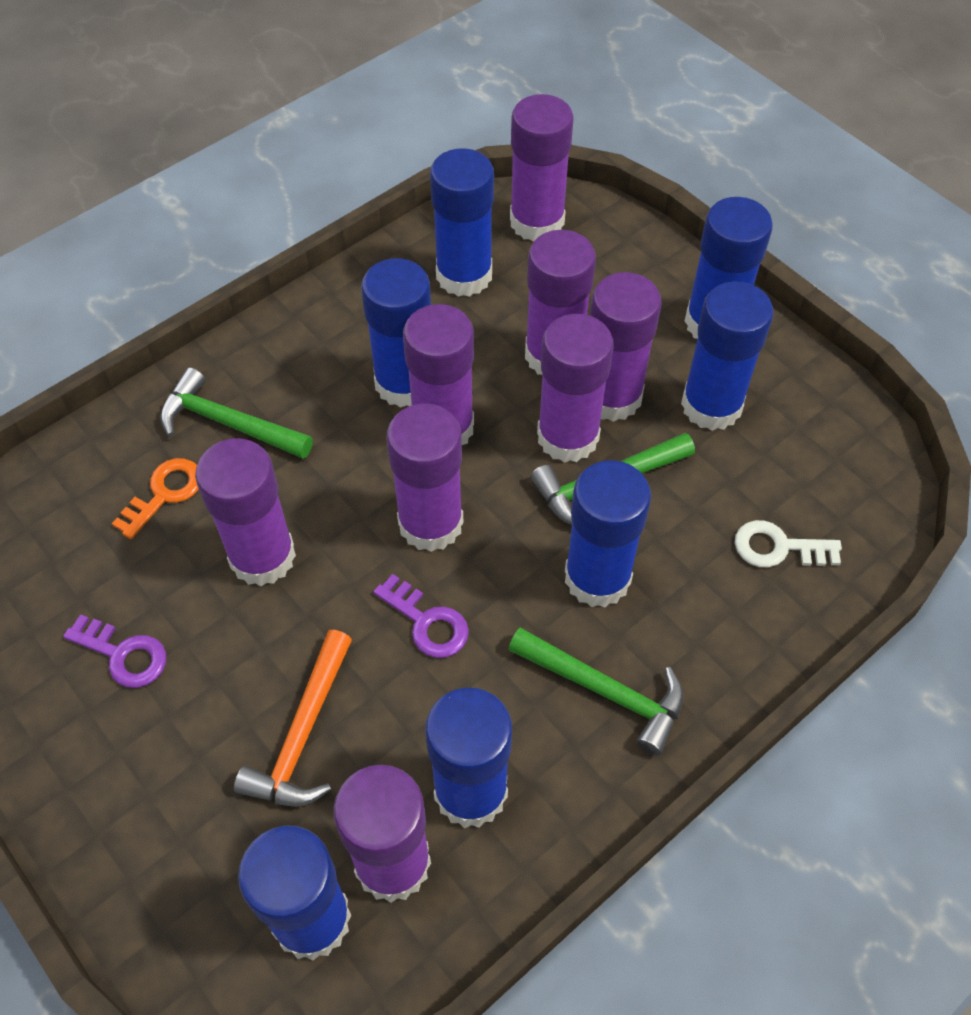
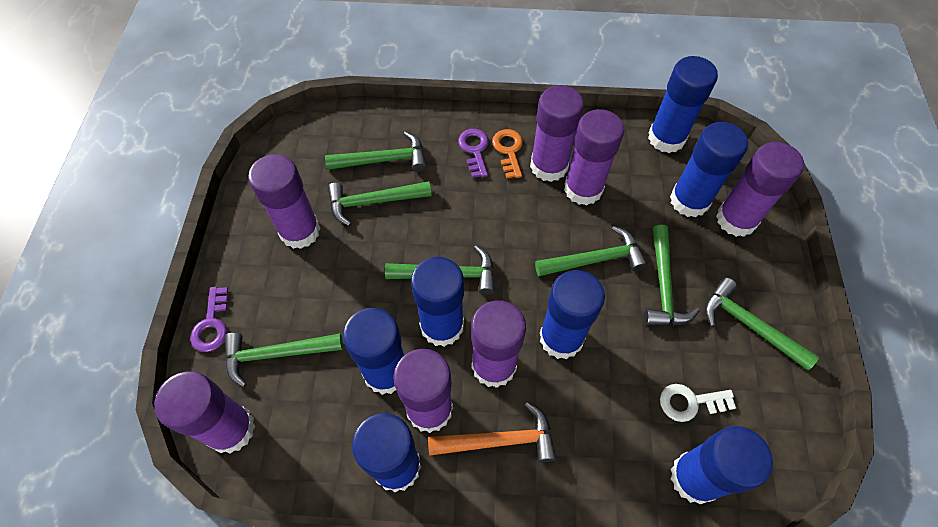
green hammer: 3 -> 7
purple glue stick: 8 -> 7

